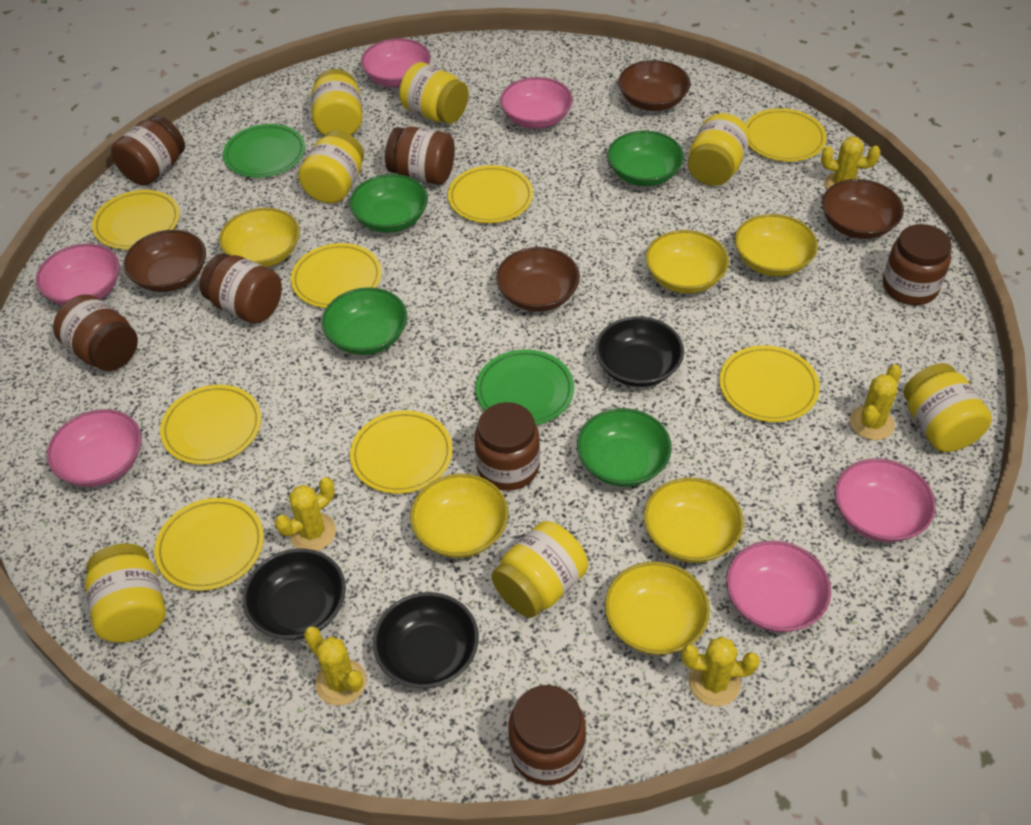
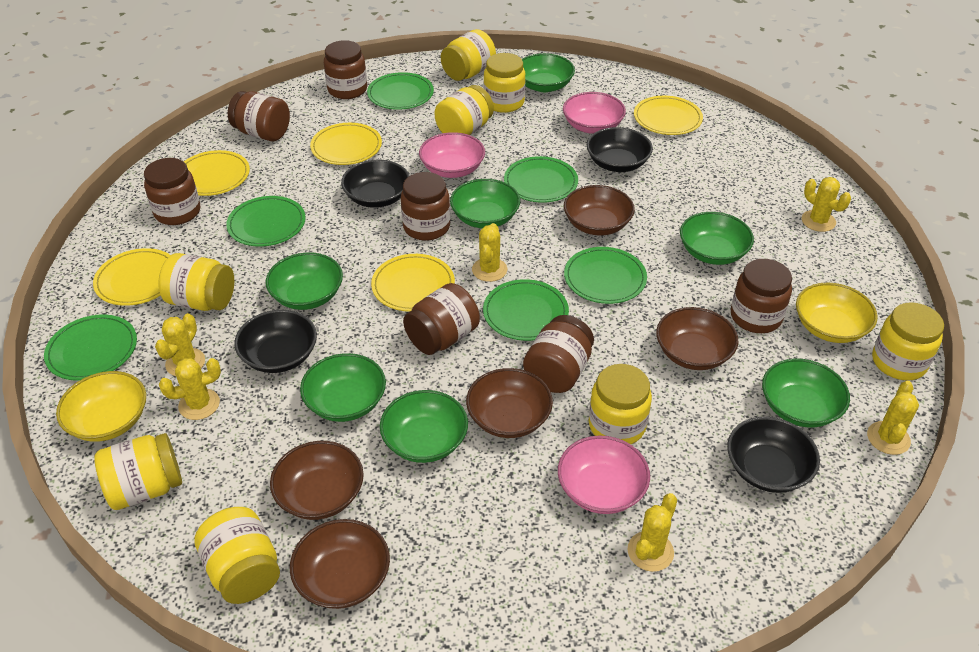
black bowl: 3 -> 4
brown bowl: 4 -> 5
green bowl: 4 -> 7
green plate: 2 -> 6
pink bowl: 6 -> 3
yellow bowl: 6 -> 2
yellow cactus: 5 -> 6
yellow jar: 7 -> 8
yellow plate: 8 -> 5

